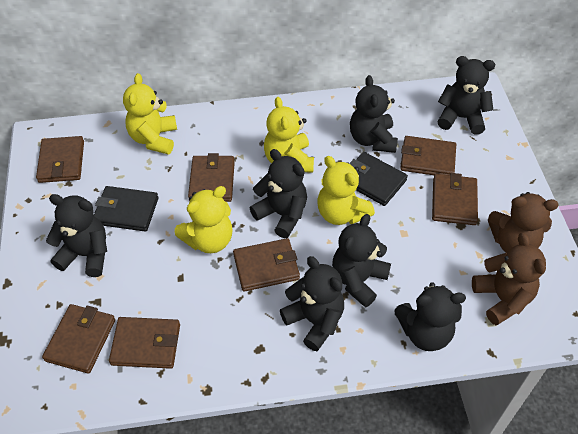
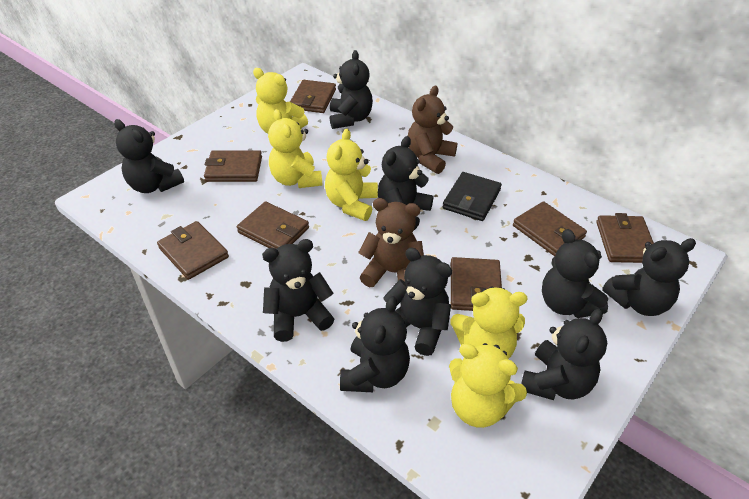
black teddy bear: 7 -> 9
black wallet: 2 -> 1
yellow teddy bear: 4 -> 5

